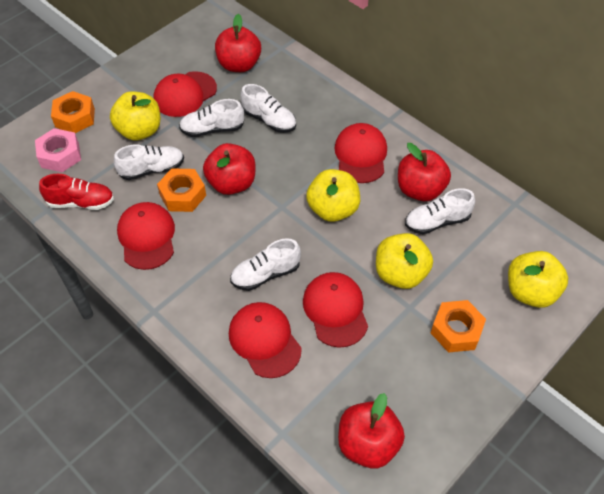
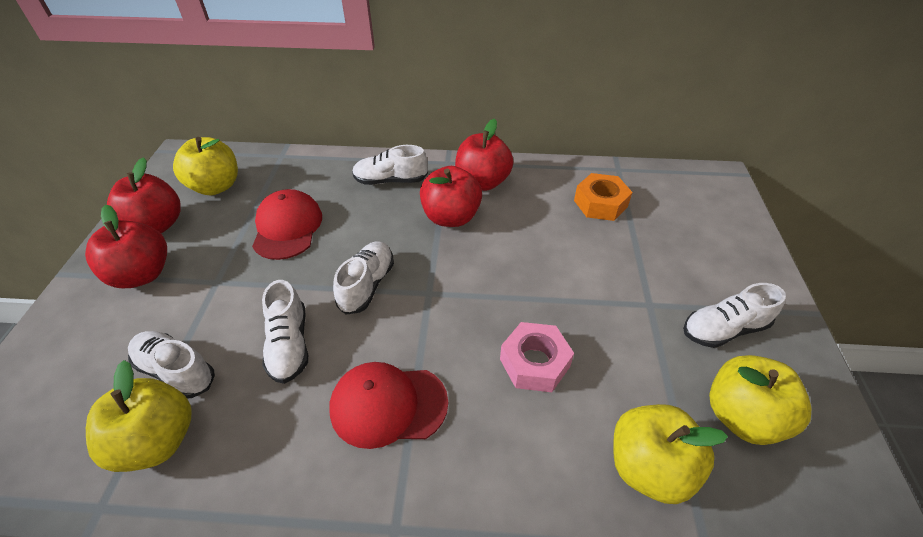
orange nut: 3 -> 1
red cap: 5 -> 2
red shoe: 1 -> 0

